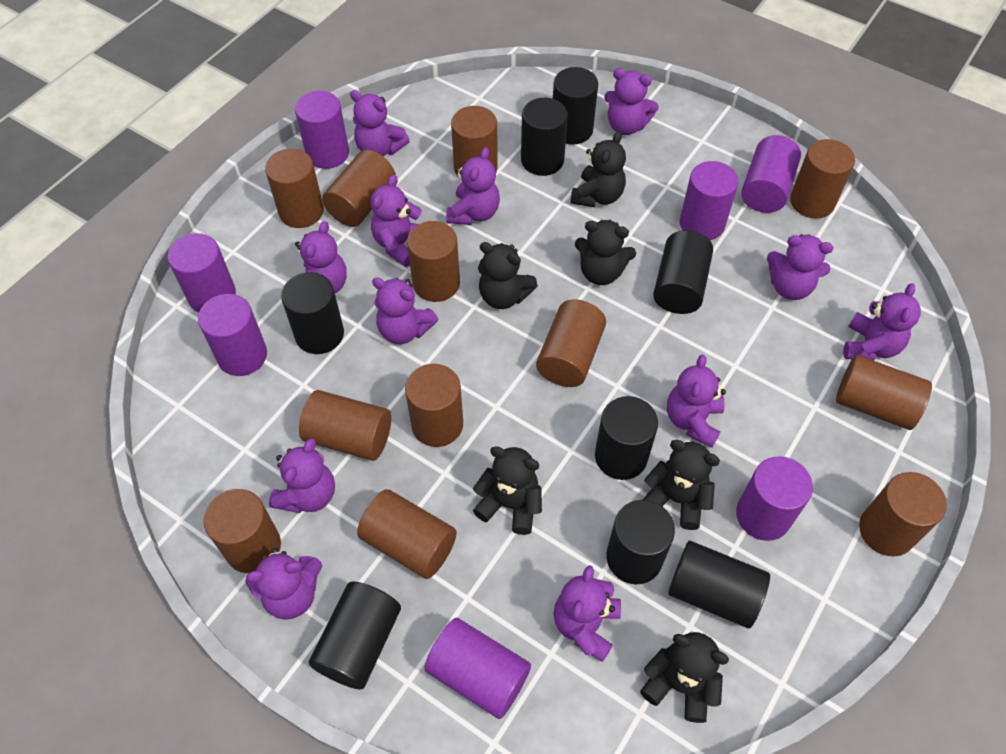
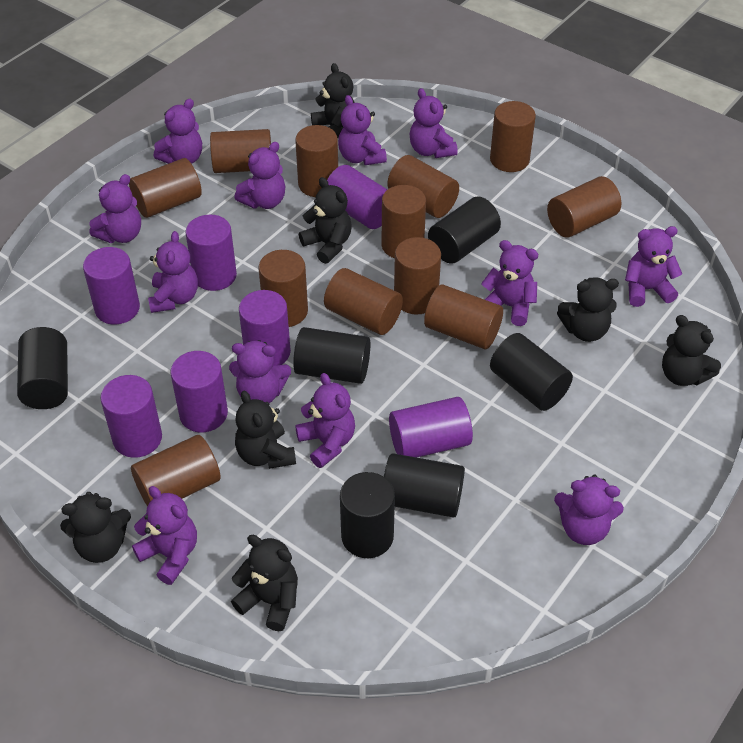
black cylinder: 8 -> 6
black teddy bear: 6 -> 7

